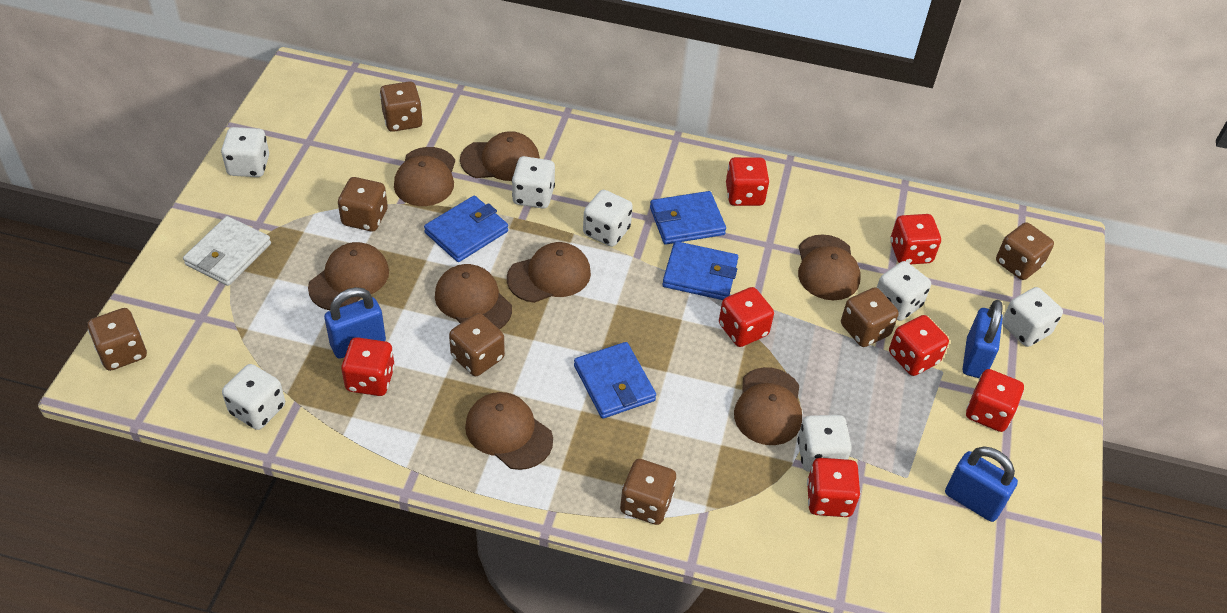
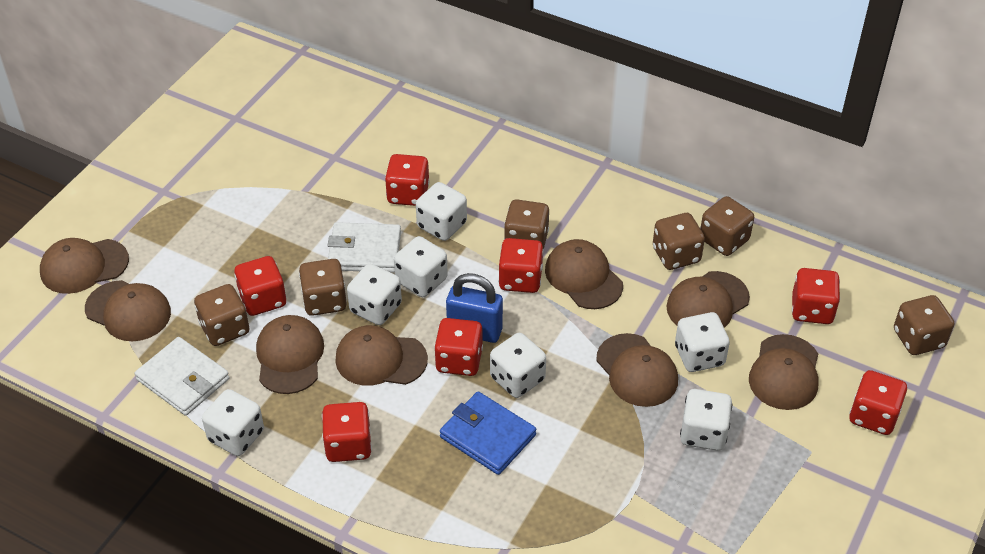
blue padlock: 3 -> 1
blue wallet: 4 -> 1
brown dice: 7 -> 6
white wallet: 1 -> 2

